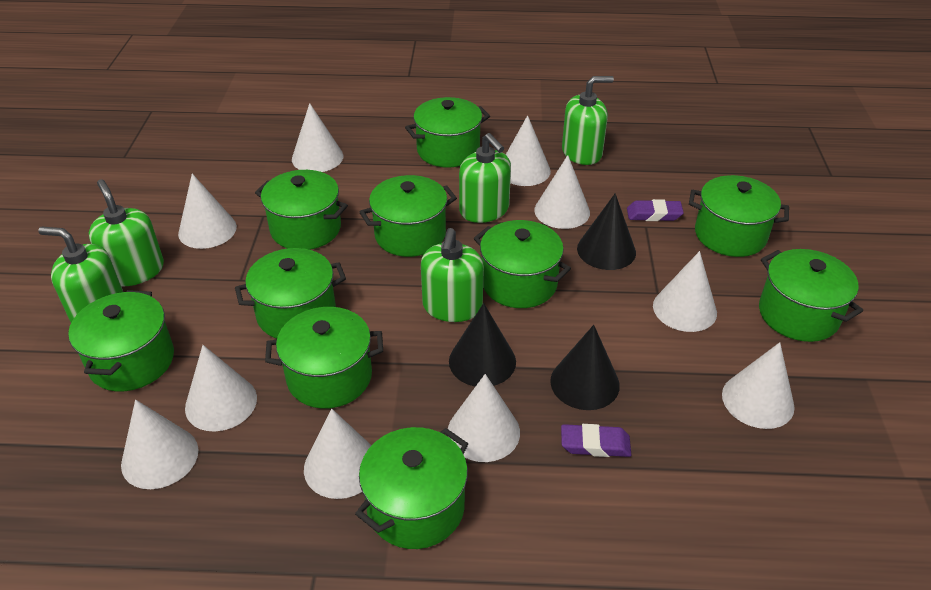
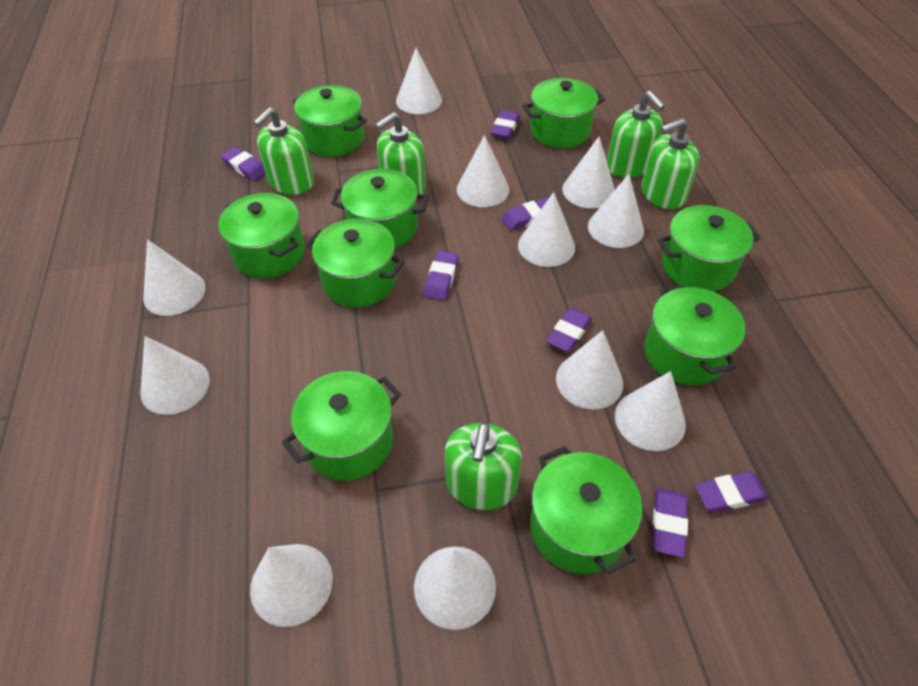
black cone: 3 -> 0
green pot: 10 -> 9
purple eraser: 2 -> 7
white cone: 10 -> 11

